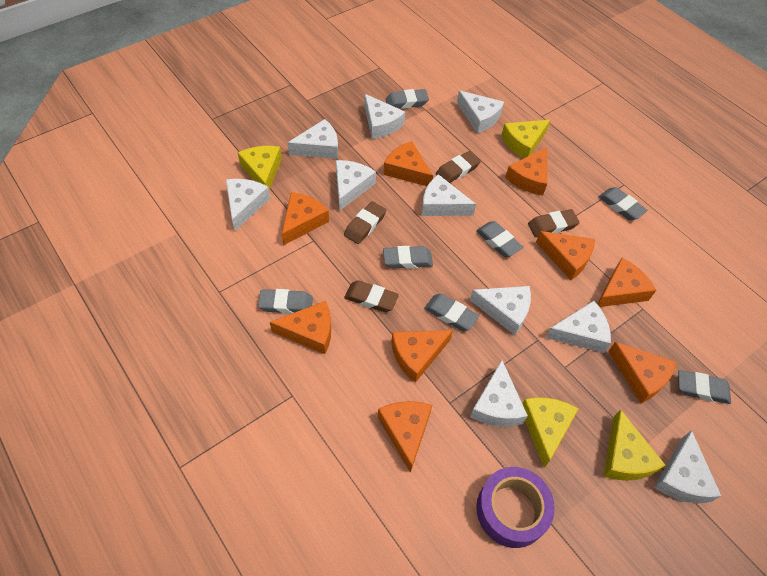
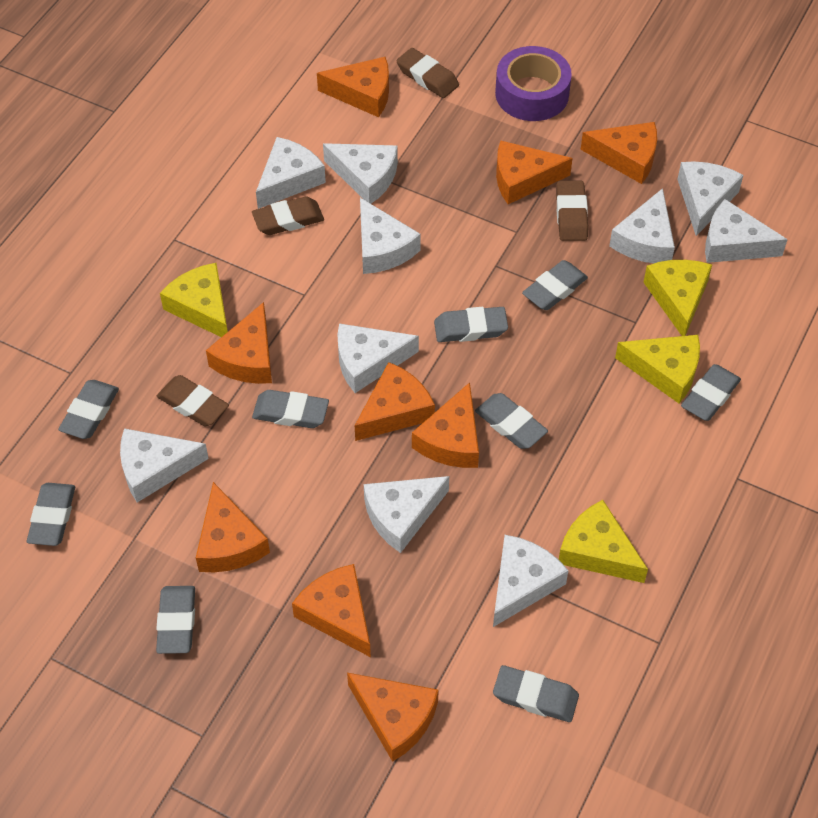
grey eraser: 7 -> 9

